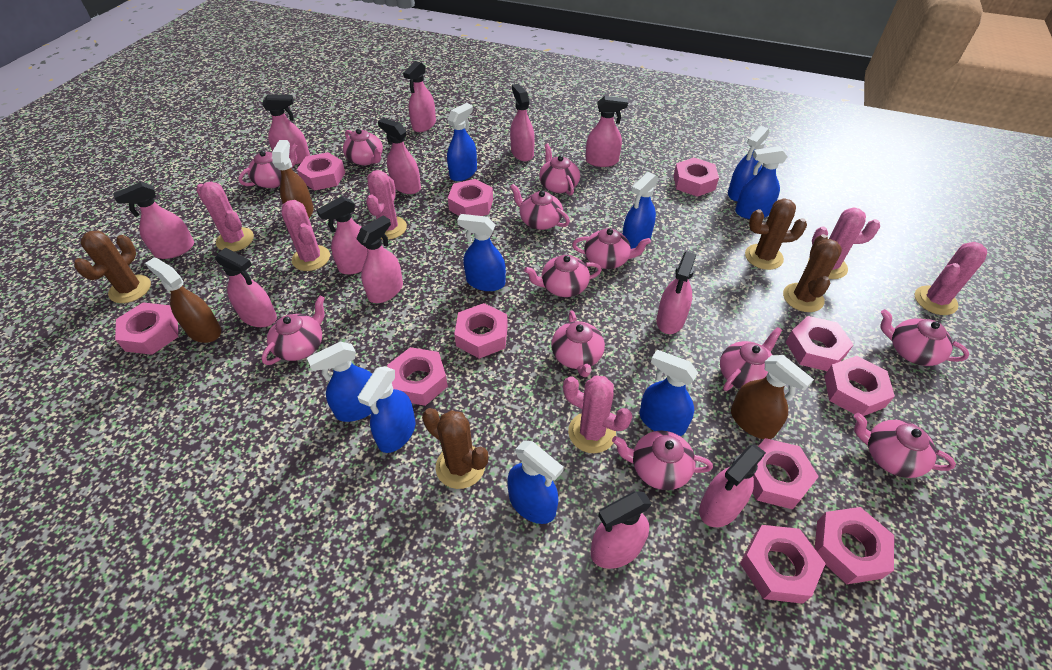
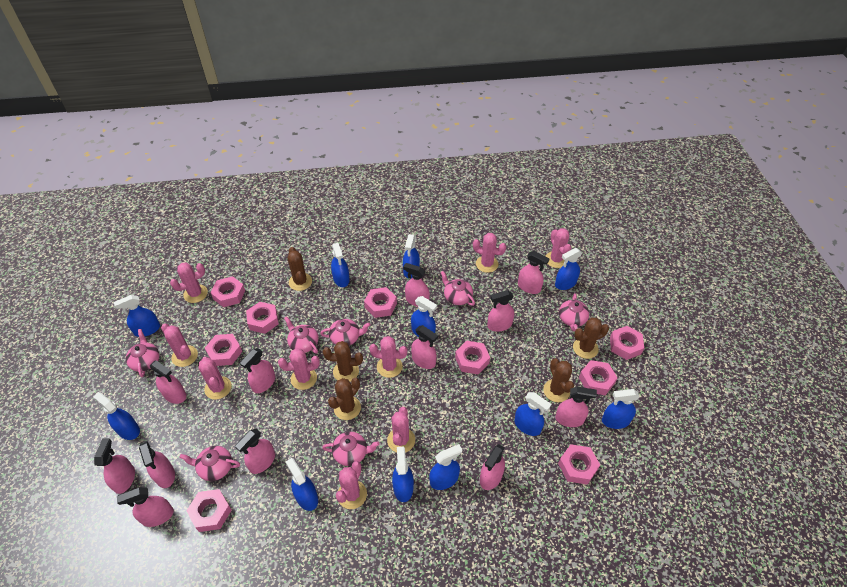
blue spray bottle: 9 -> 11
brown cactus: 4 -> 5
brown spray bottle: 3 -> 0
pink cactus: 6 -> 9
pink nut: 11 -> 9
pink teapot: 12 -> 7

